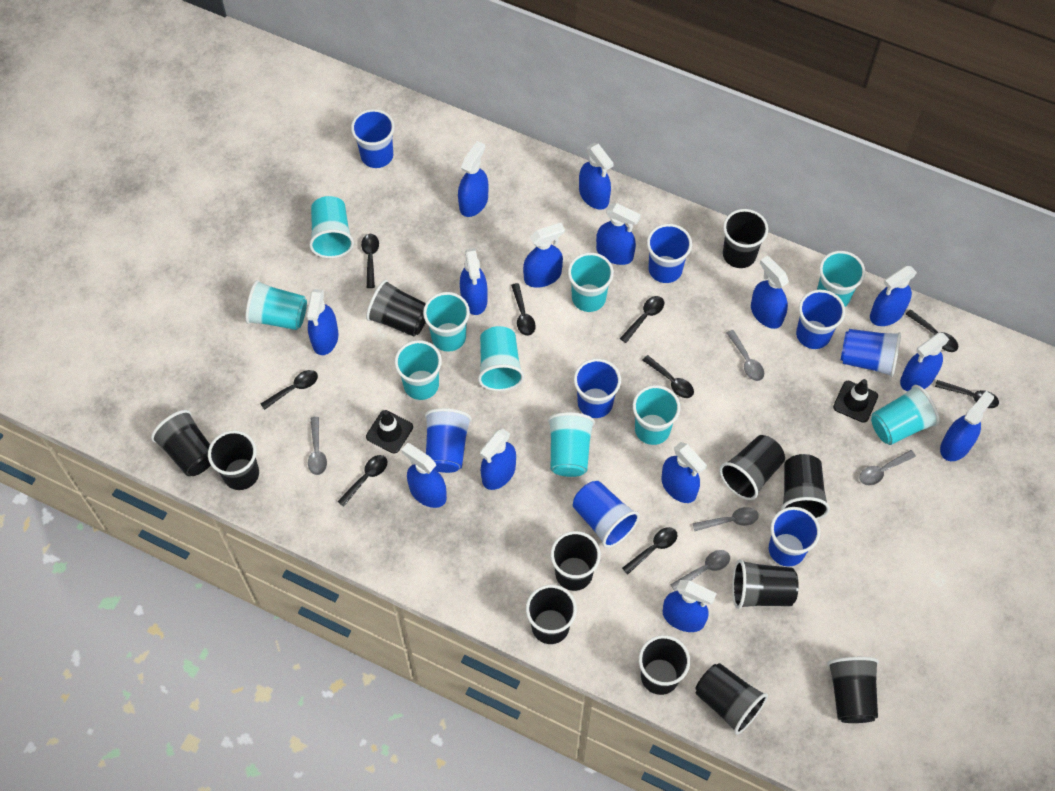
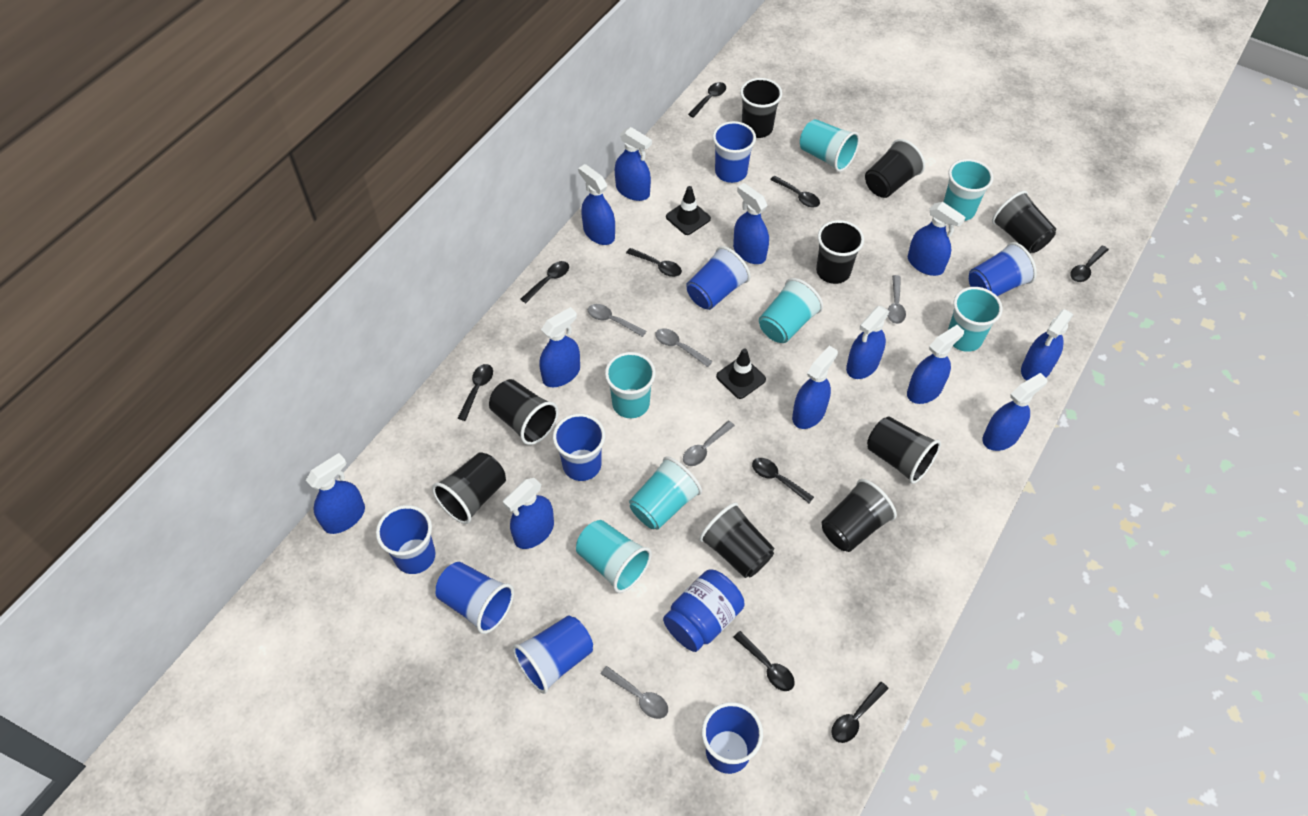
black cup: 12 -> 9
blue jar: 0 -> 1
blue spray bottle: 14 -> 12
turquoise cup: 10 -> 7

